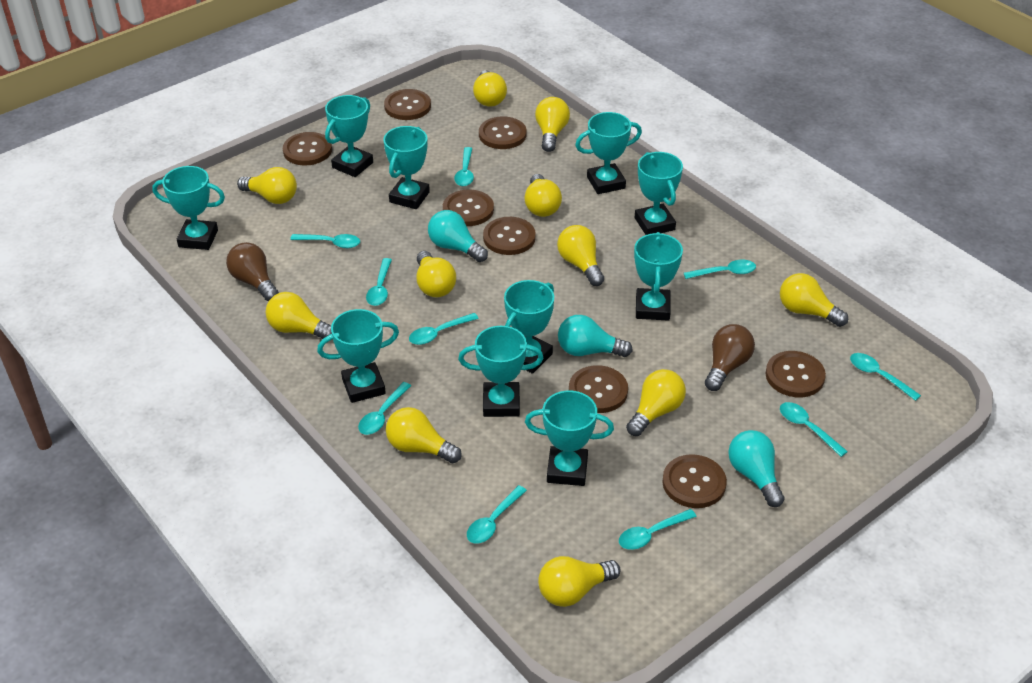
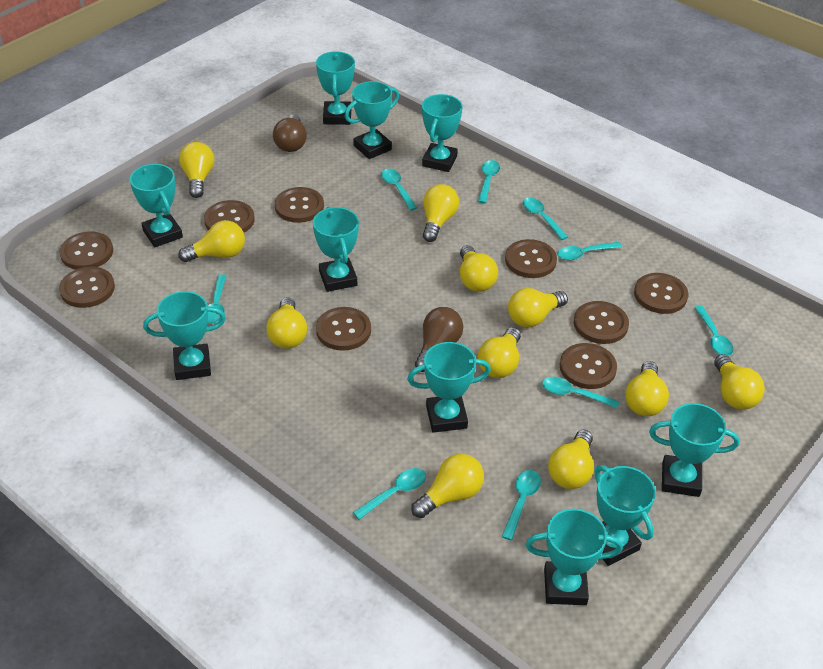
brown button: 8 -> 9
turquoise light bulb: 3 -> 0
turquoise spoon: 10 -> 9

